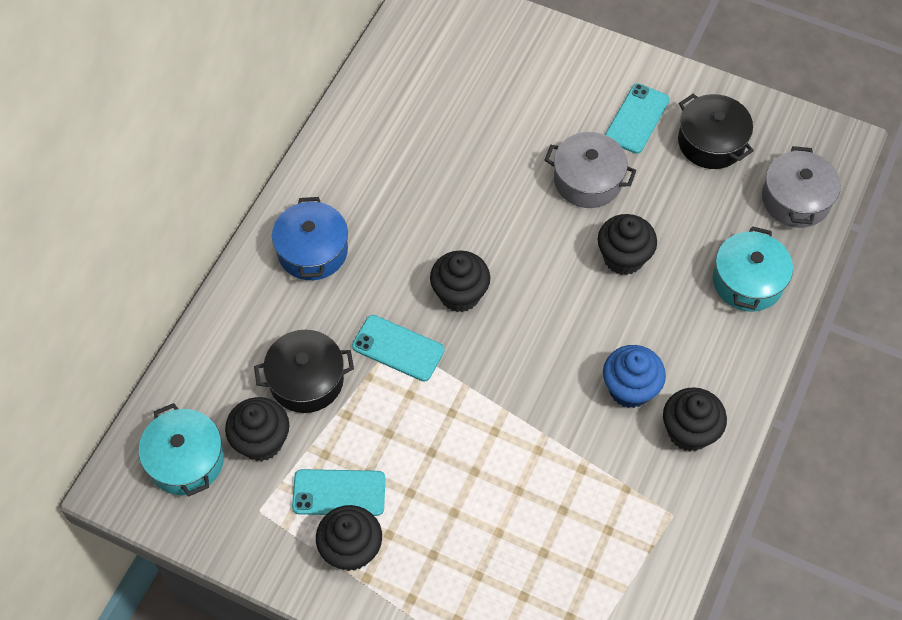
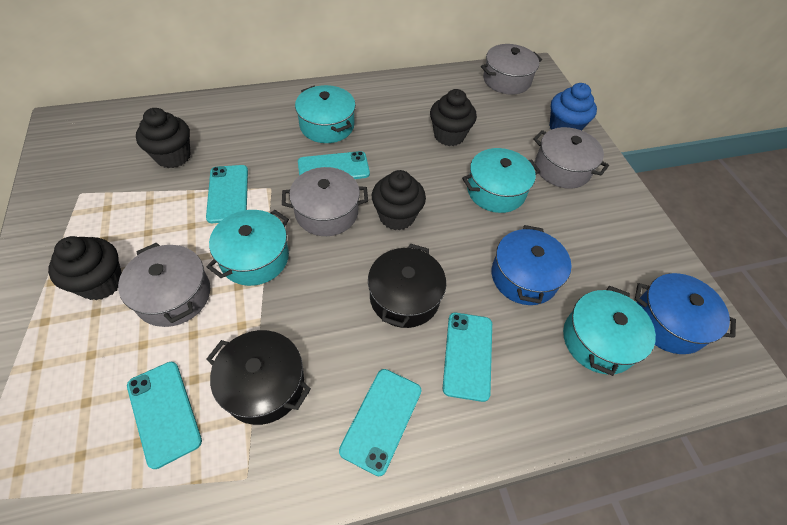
black cupcake: 5 -> 4
blue pot: 1 -> 2
grey pot: 2 -> 4
turquoise phone: 3 -> 5
turquoise pot: 2 -> 4

